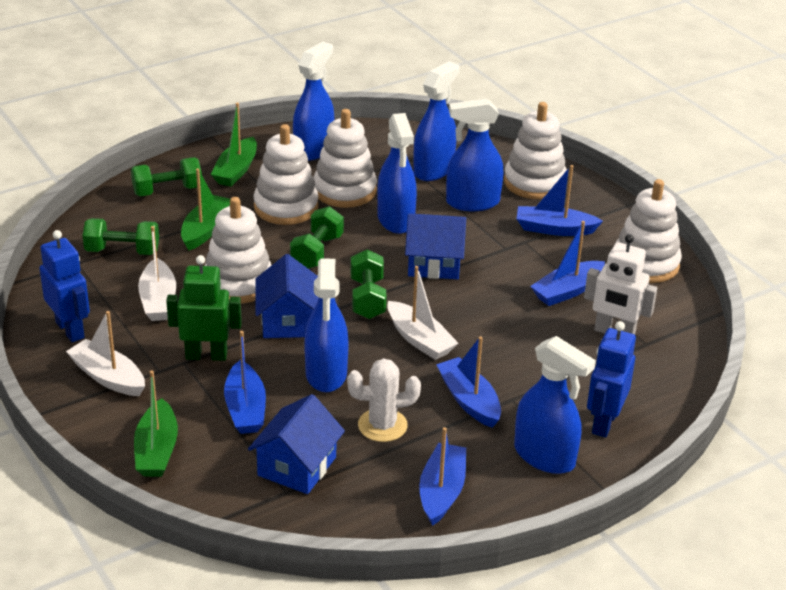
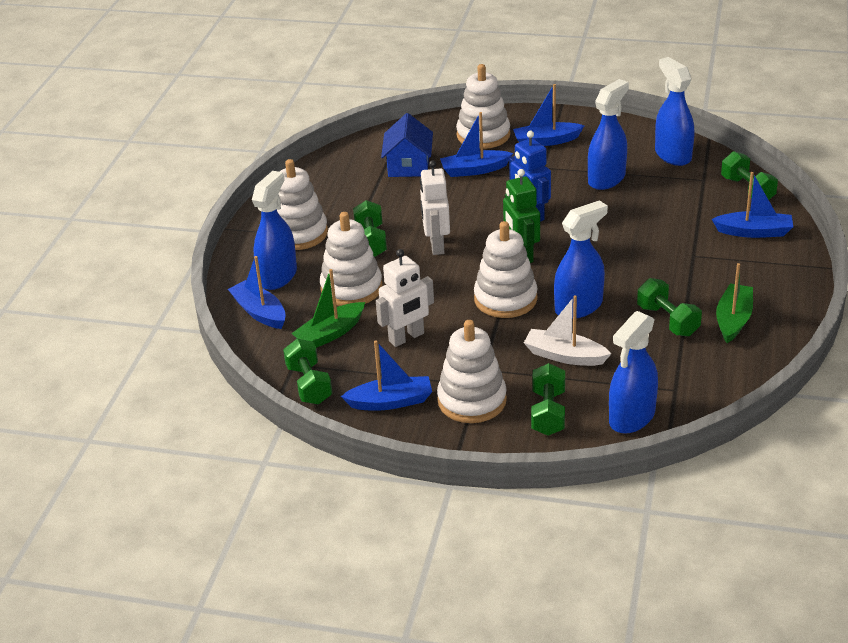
blue house: 3 -> 1
blue robot: 2 -> 1
blue spray bottle: 6 -> 5
green boat: 3 -> 2
green dumbbell: 4 -> 5
white boat: 3 -> 1
white cactus: 1 -> 0
white robot: 1 -> 2

